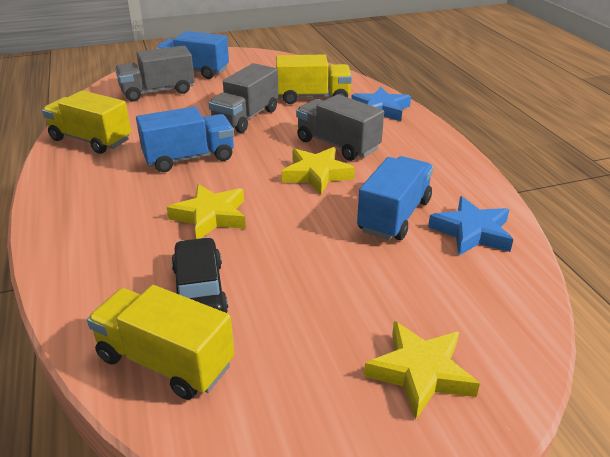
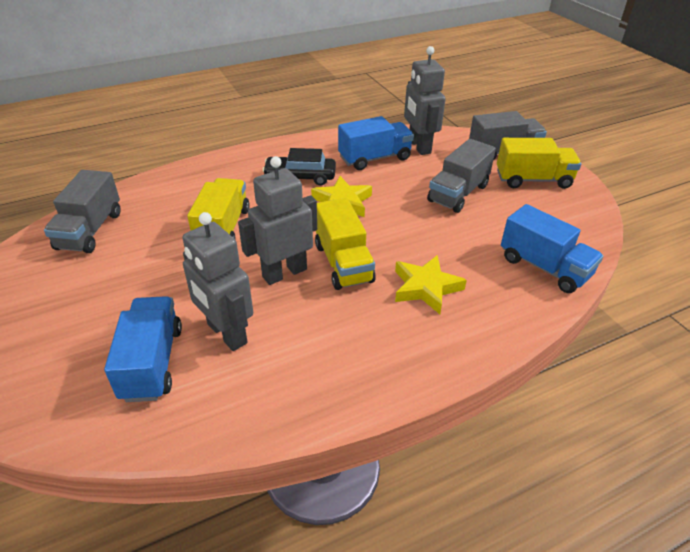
blue star: 2 -> 0
grey robot: 0 -> 3
yellow star: 3 -> 2

